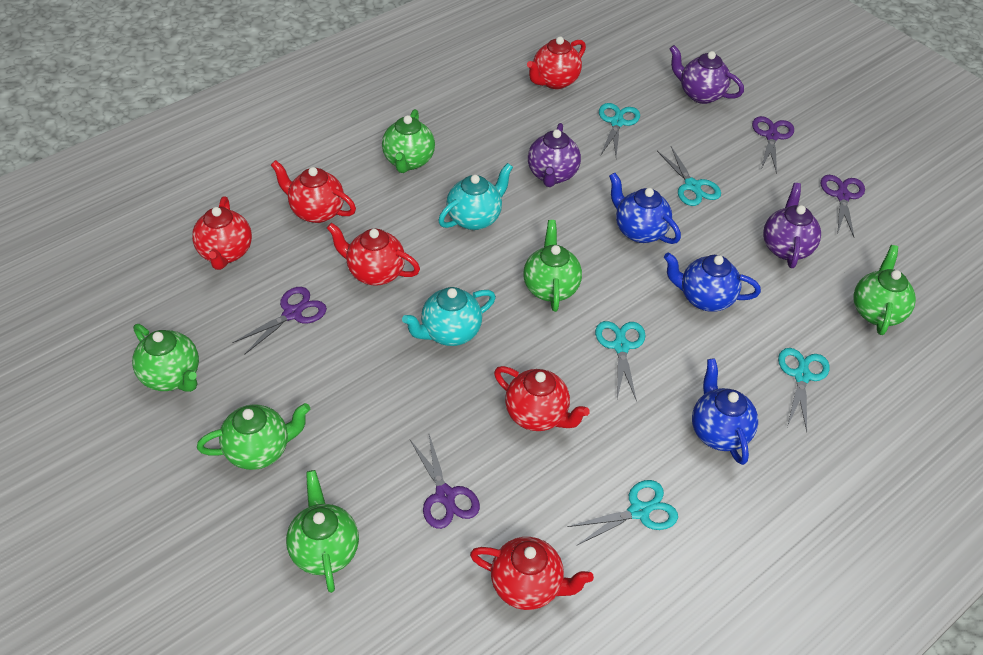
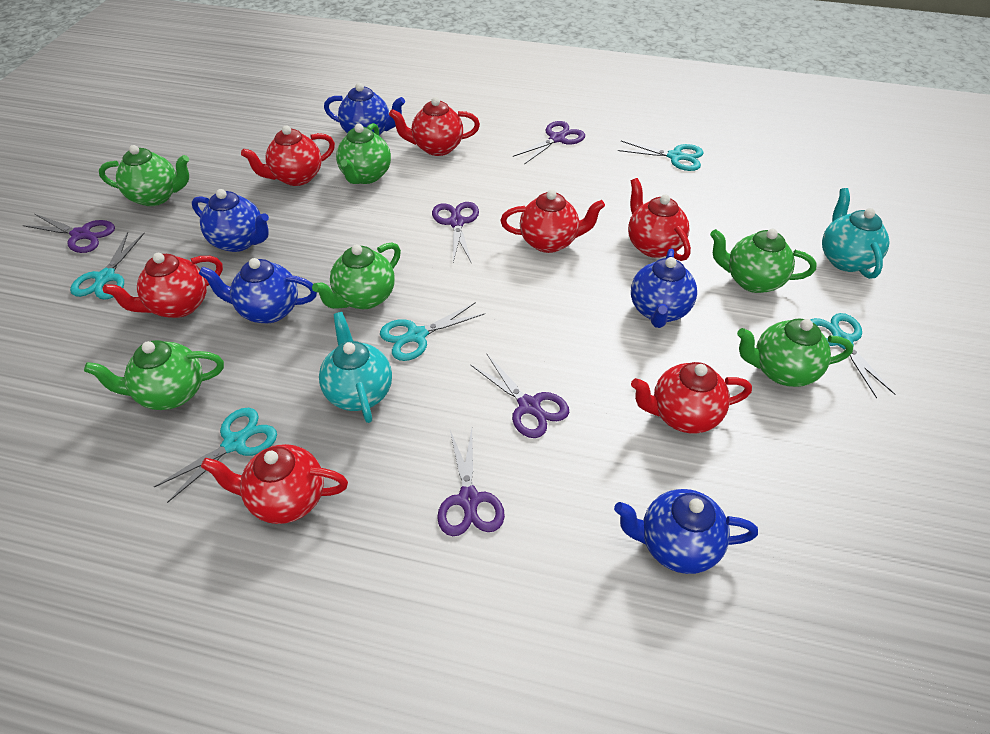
blue teapot: 3 -> 5
purple scissors: 4 -> 5
purple teapot: 3 -> 0
red teapot: 6 -> 7

